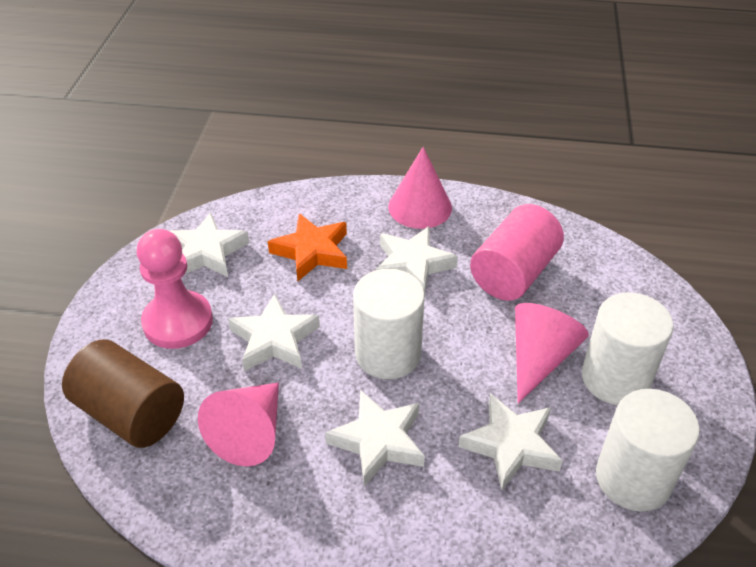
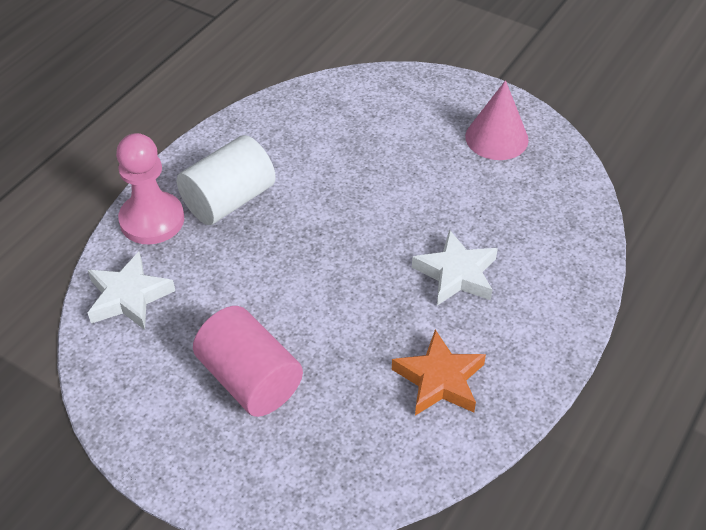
brown cylinder: 1 -> 0
pink cone: 3 -> 1
white cylinder: 3 -> 1
white star: 5 -> 2

